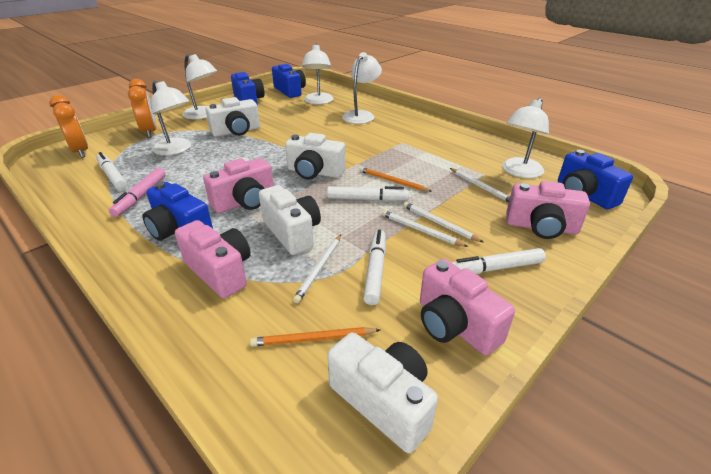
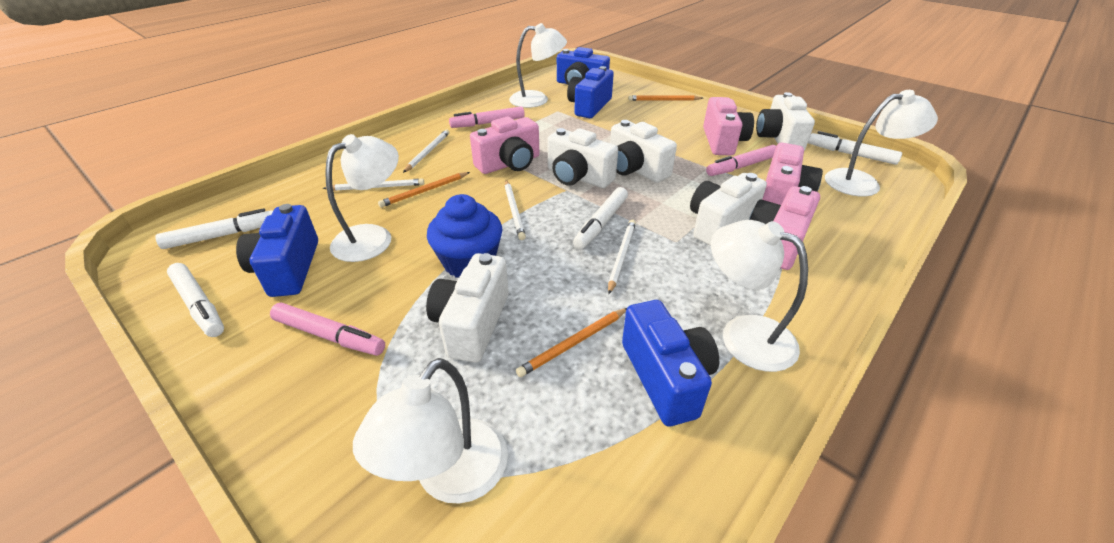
blue cupcake: 0 -> 1
orange clock: 2 -> 0
orange pencil: 2 -> 3
pink marker: 1 -> 3
white camera: 4 -> 5

